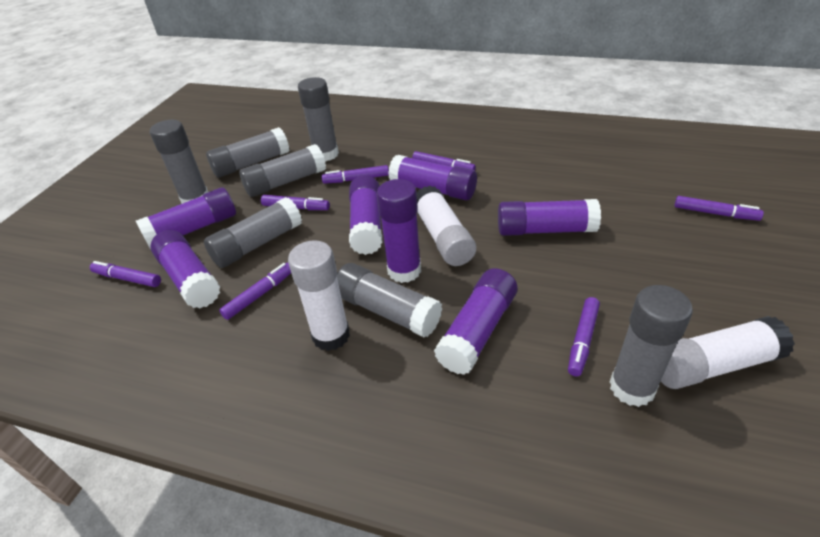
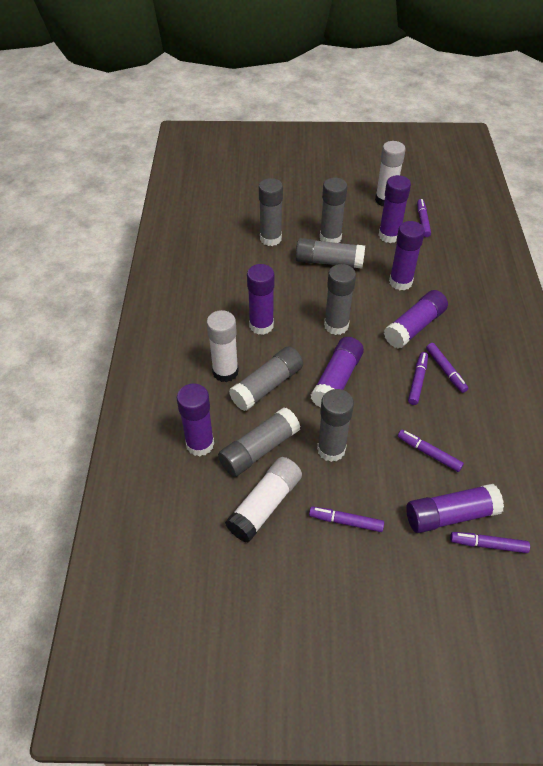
purple marker: 7 -> 6

